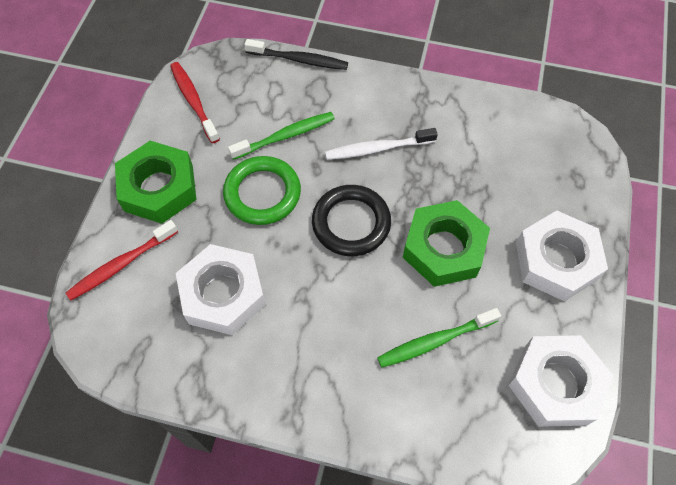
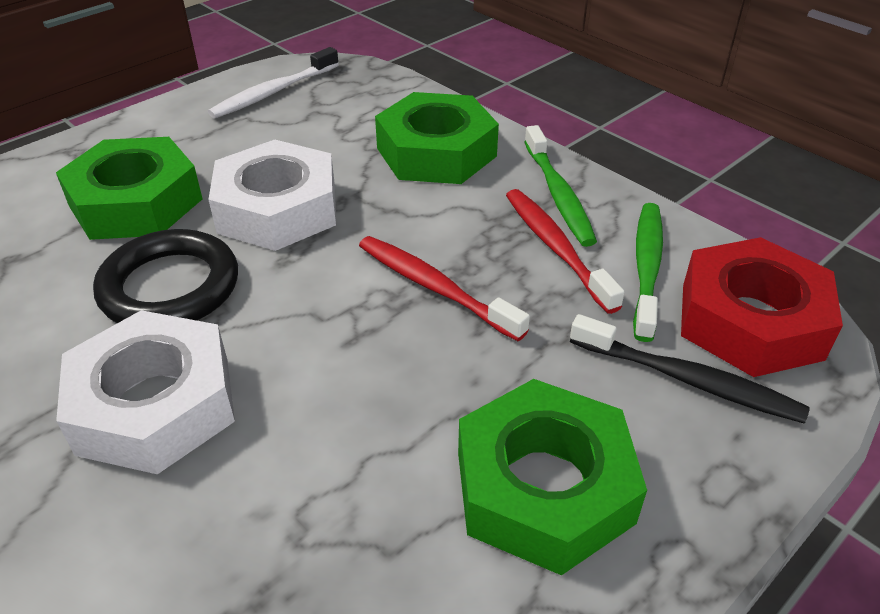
green nut: 2 -> 3
green ring: 1 -> 0
red nut: 0 -> 1
white nut: 3 -> 2

